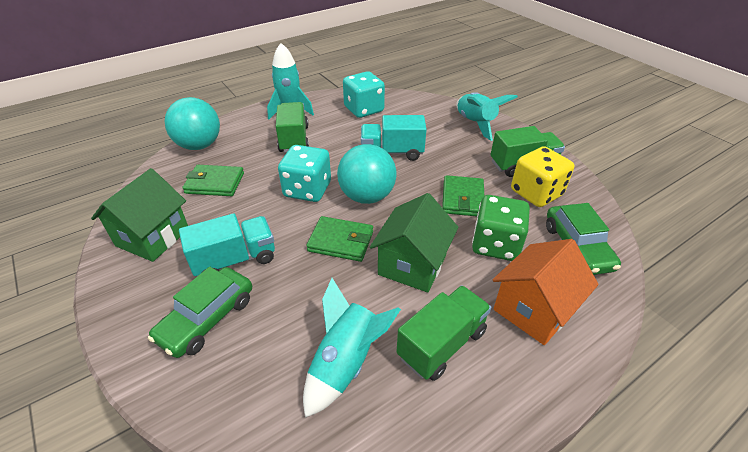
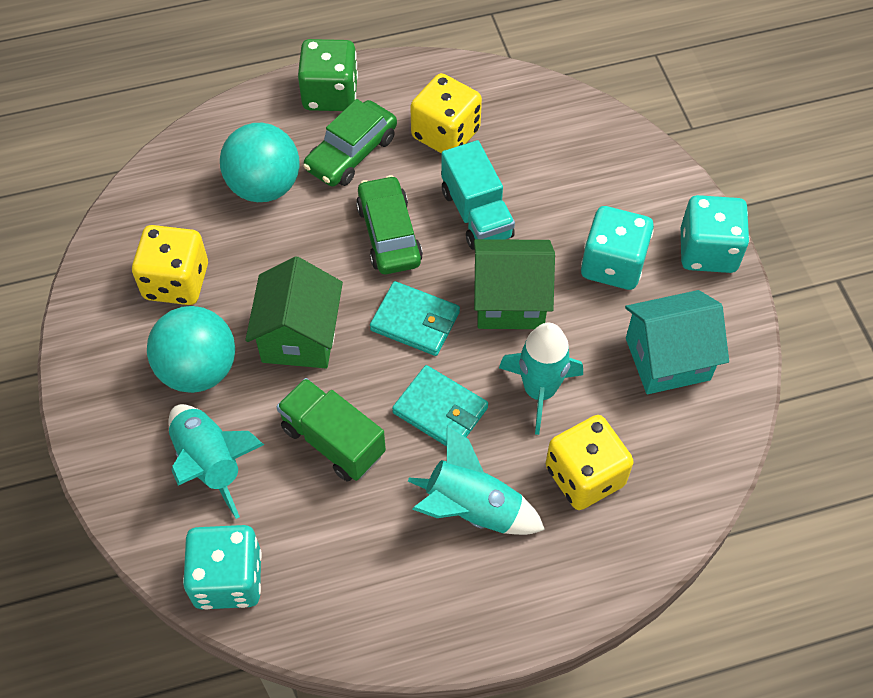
green truck: 3 -> 1
green wallet: 3 -> 0
orange house: 1 -> 0
turquoise dice: 2 -> 3
turquoise house: 0 -> 1
turquoise truck: 2 -> 1
turquoise wallet: 0 -> 2
yellow dice: 1 -> 3

